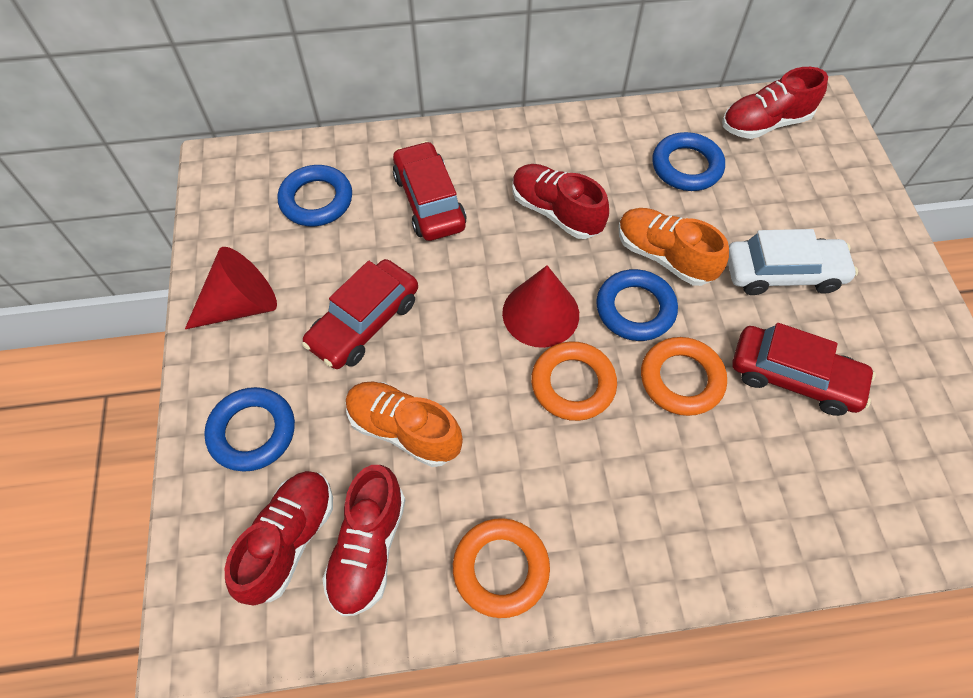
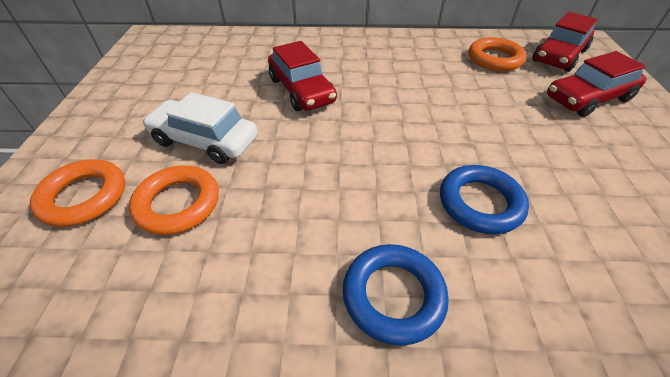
blue ring: 4 -> 2
orange shoe: 2 -> 0
red cone: 2 -> 0
red shoe: 4 -> 0

